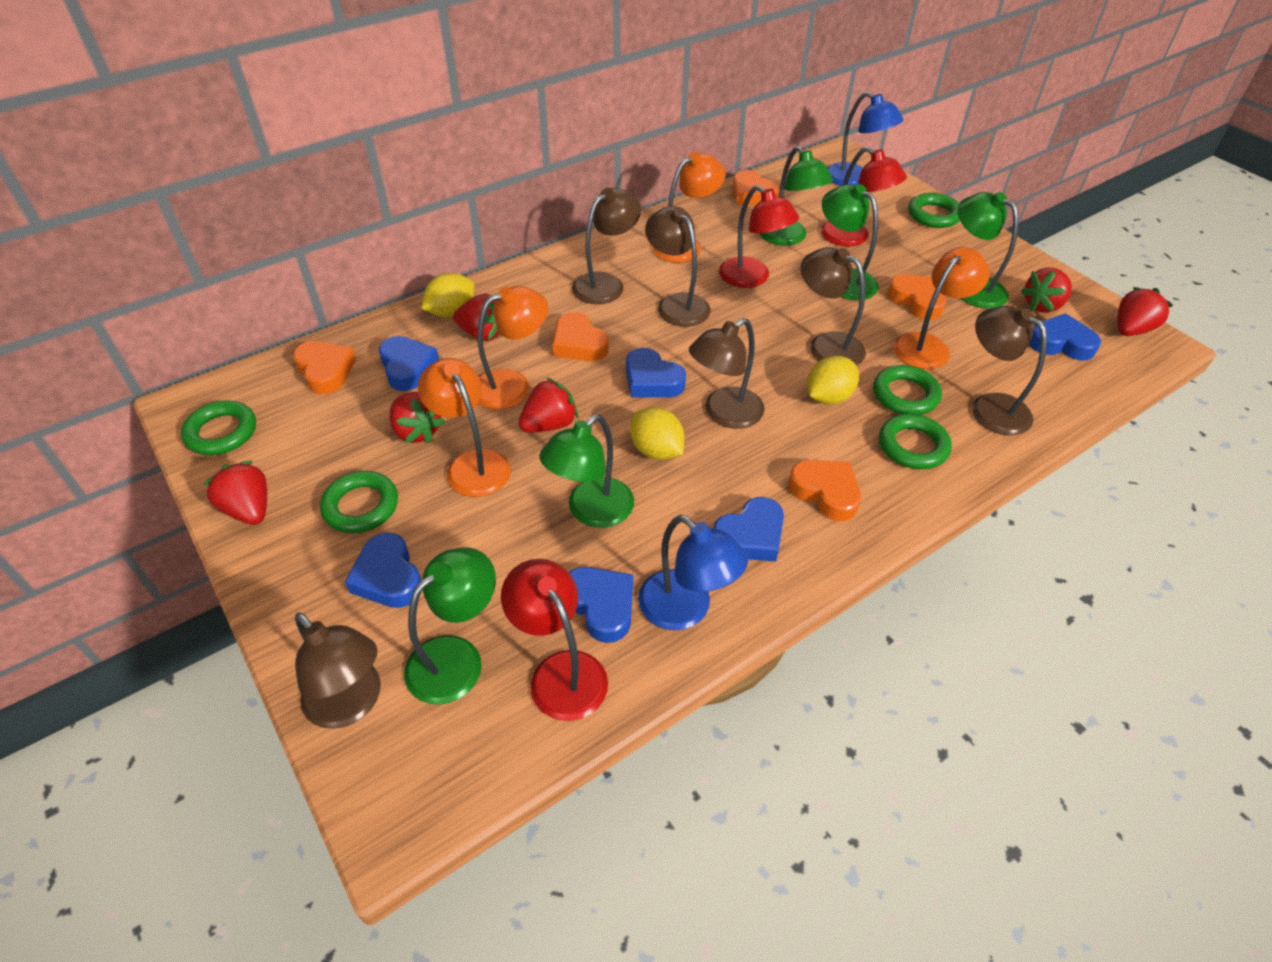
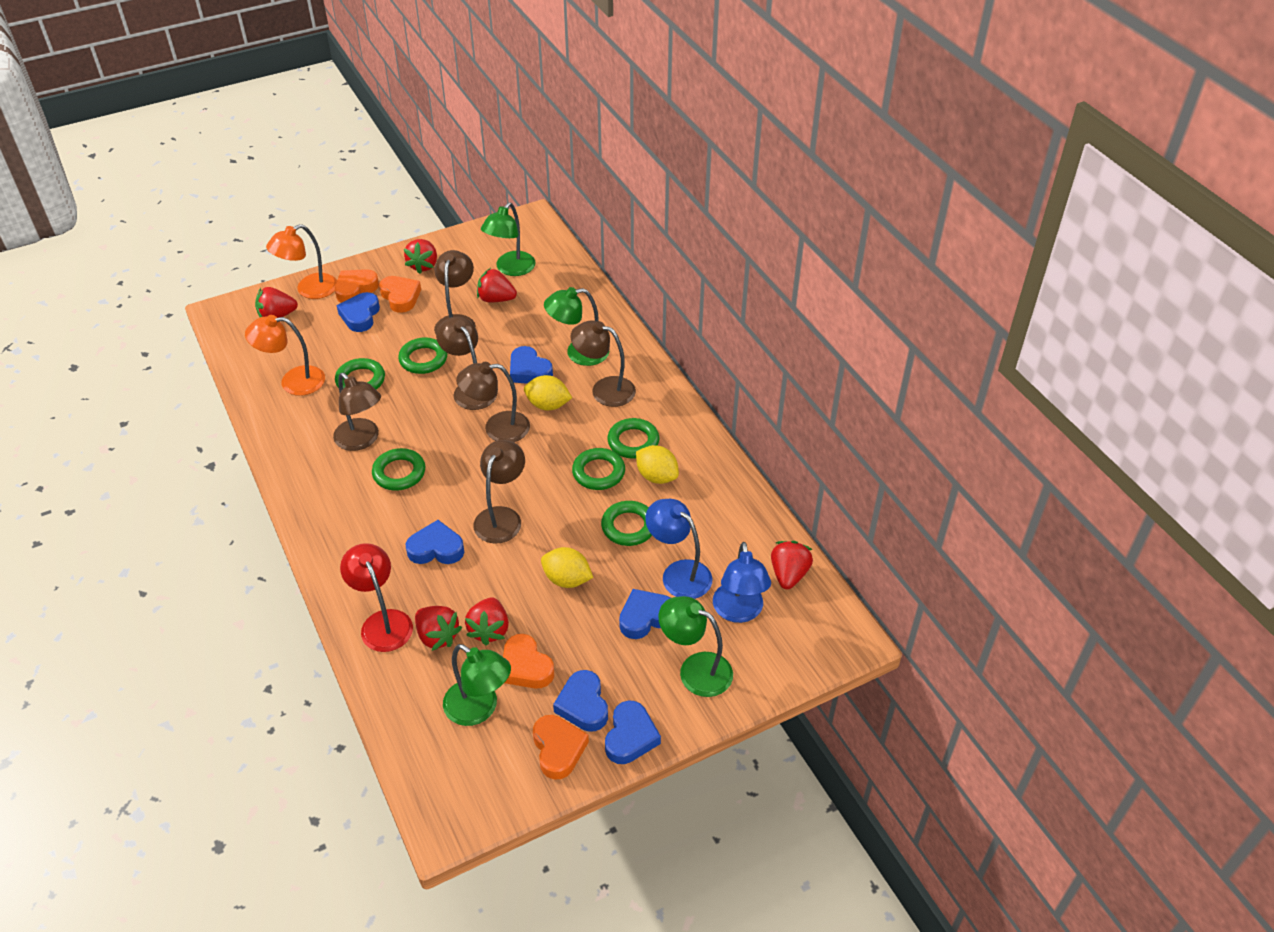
green lamp: 5 -> 4
green ring: 5 -> 6
orange heart: 5 -> 4
orange lamp: 4 -> 2
red lamp: 3 -> 1

